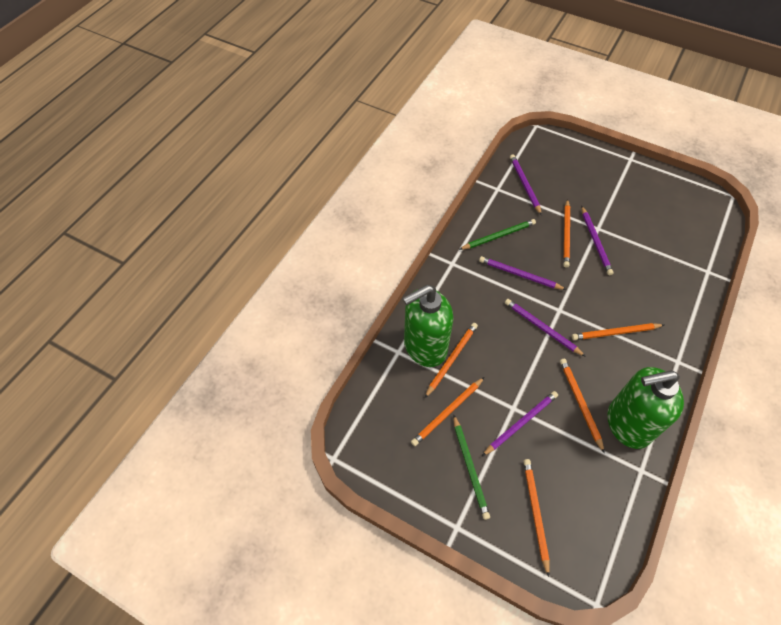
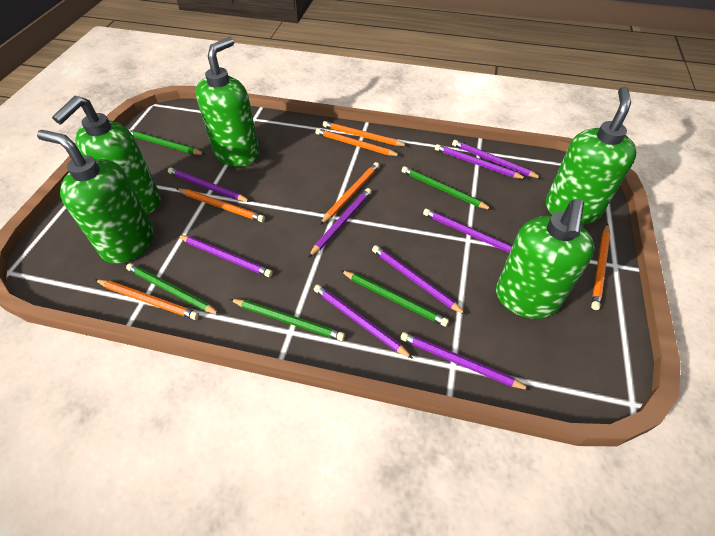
green pencil: 2 -> 5
green soap dispenser: 2 -> 5
purple pencil: 5 -> 9

